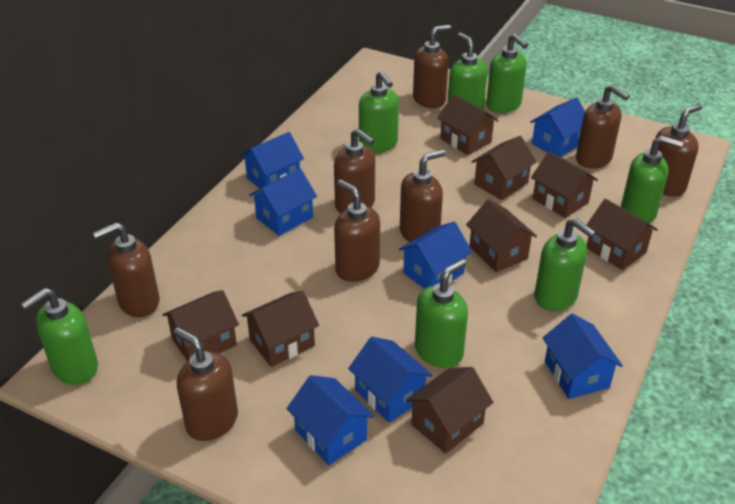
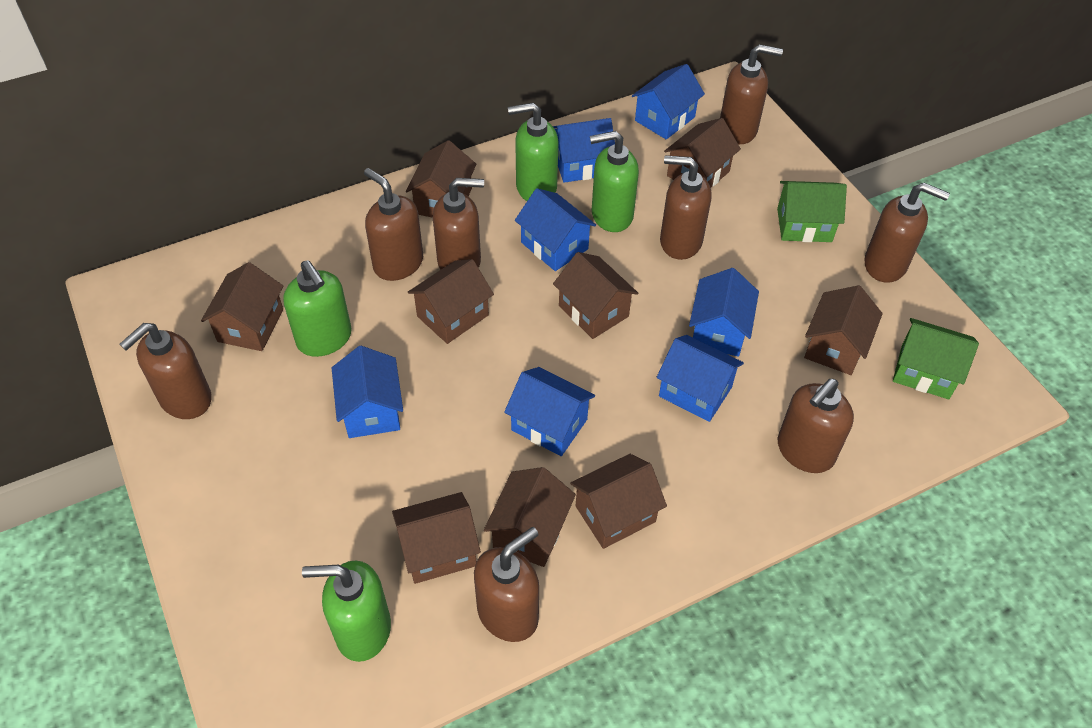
brown house: 8 -> 9
green house: 0 -> 2
green soap dispenser: 7 -> 4

